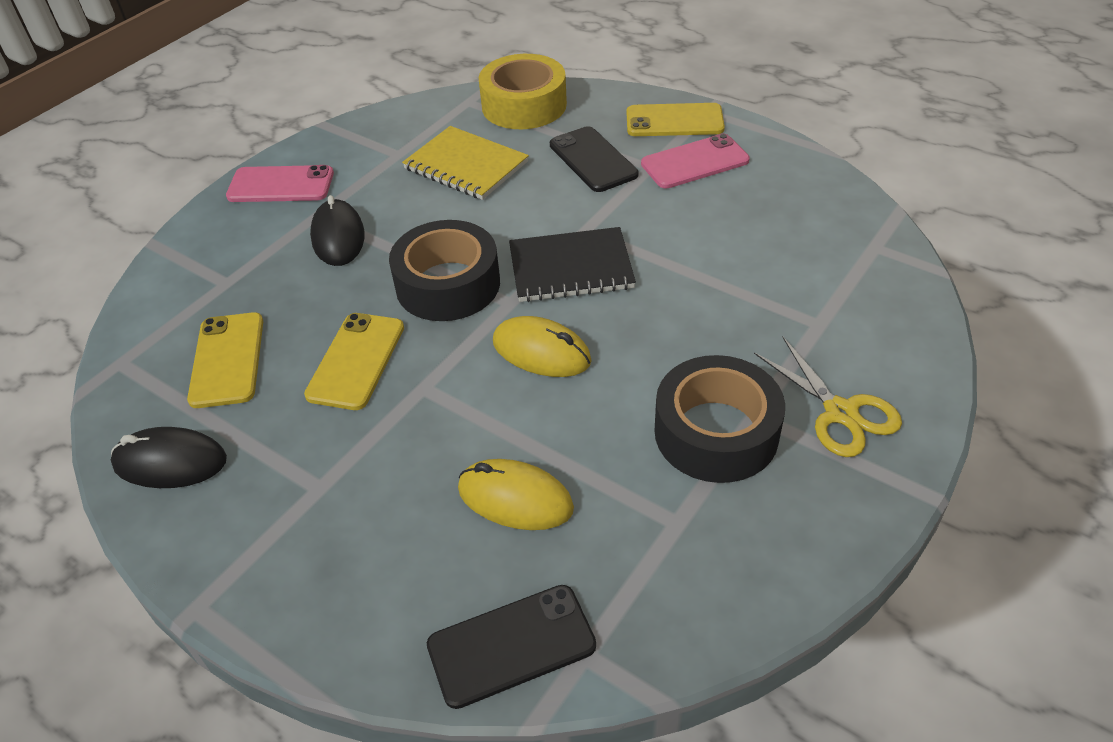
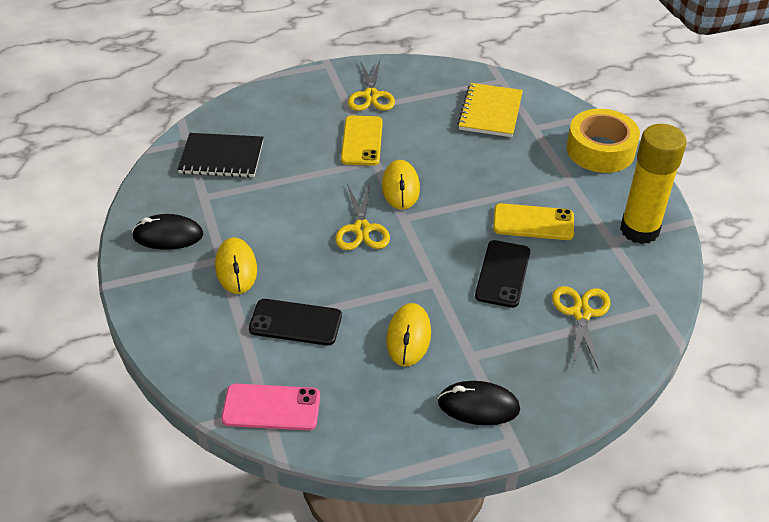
black tape: 2 -> 0
pink phone: 2 -> 1
yellow glue stick: 0 -> 1
yellow mouse: 2 -> 3
yellow phone: 3 -> 2
yellow scissors: 1 -> 3

